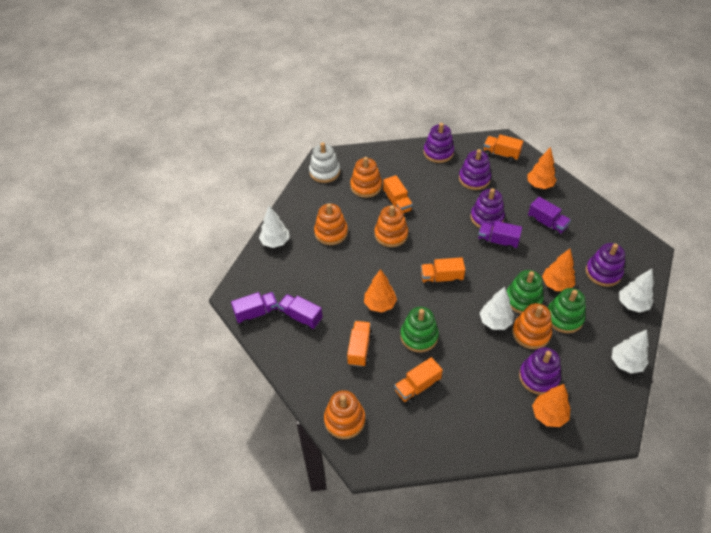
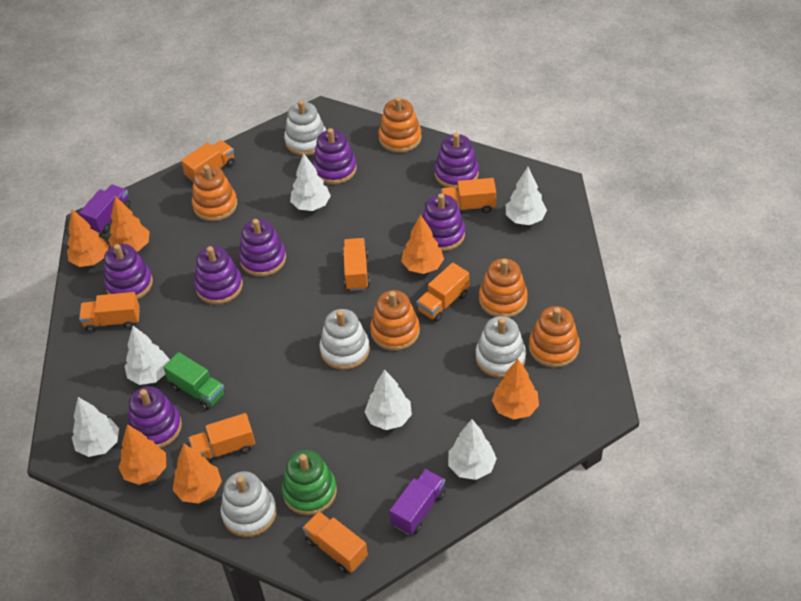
green stacking toy: 3 -> 1
green truck: 0 -> 1
orange tree: 4 -> 6
orange truck: 5 -> 7
purple stacking toy: 5 -> 7
purple truck: 4 -> 2
white stacking toy: 1 -> 4
white tree: 4 -> 6

